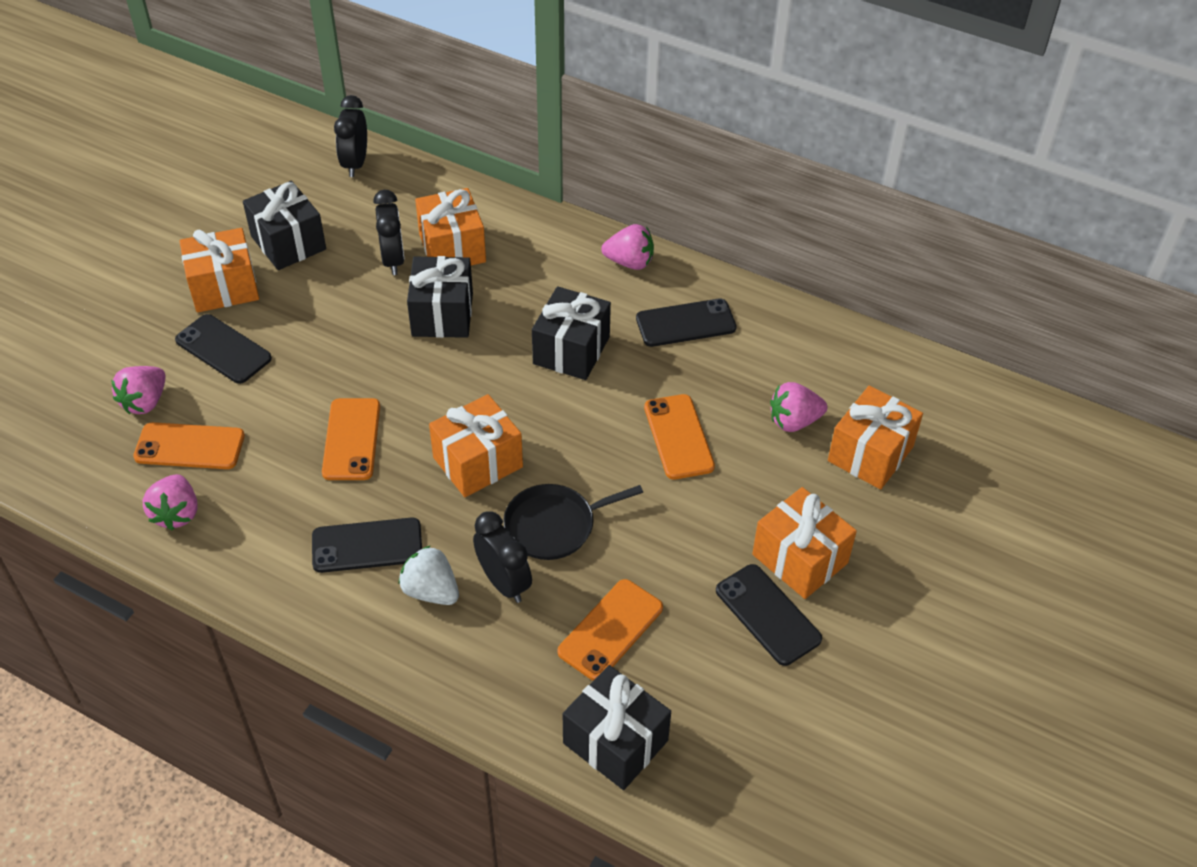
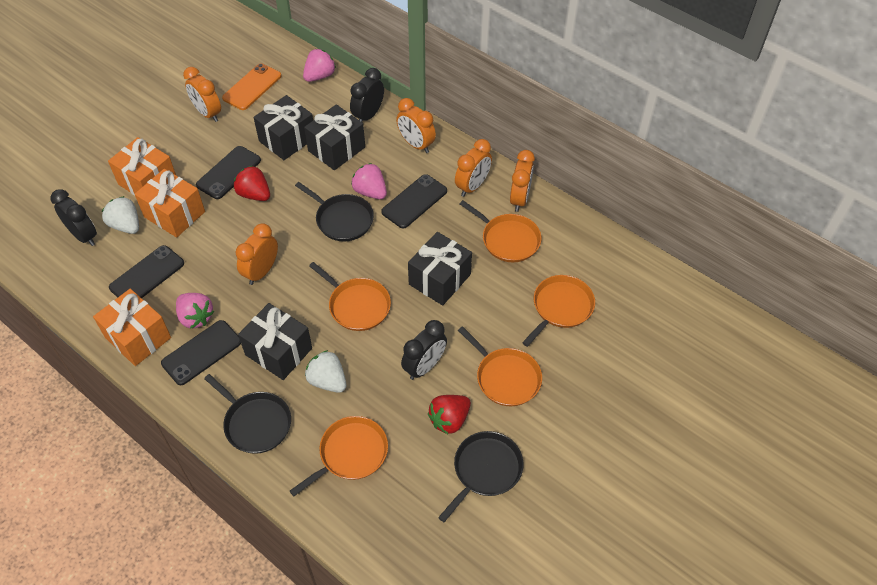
black pan: 1 -> 3
orange clock: 0 -> 5
orange gift: 5 -> 3
orange pan: 0 -> 5
orange phone: 4 -> 1
pink strawberry: 4 -> 3
red strawberry: 0 -> 2
white strawberry: 1 -> 2

